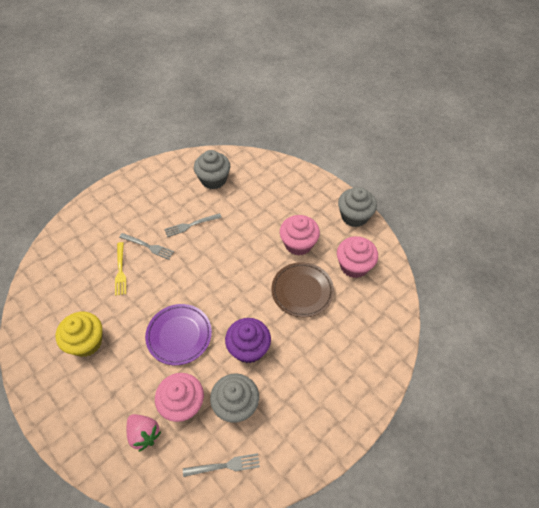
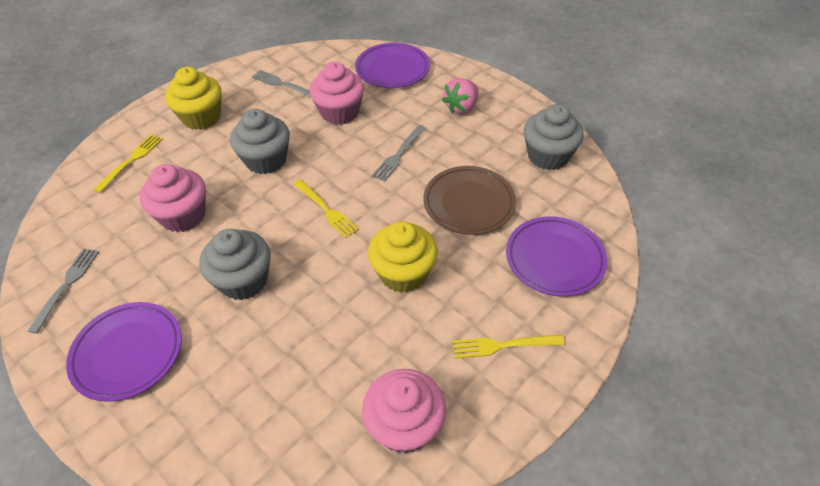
purple cupcake: 1 -> 0
purple plate: 1 -> 3
yellow cupcake: 1 -> 2
yellow fork: 1 -> 3

